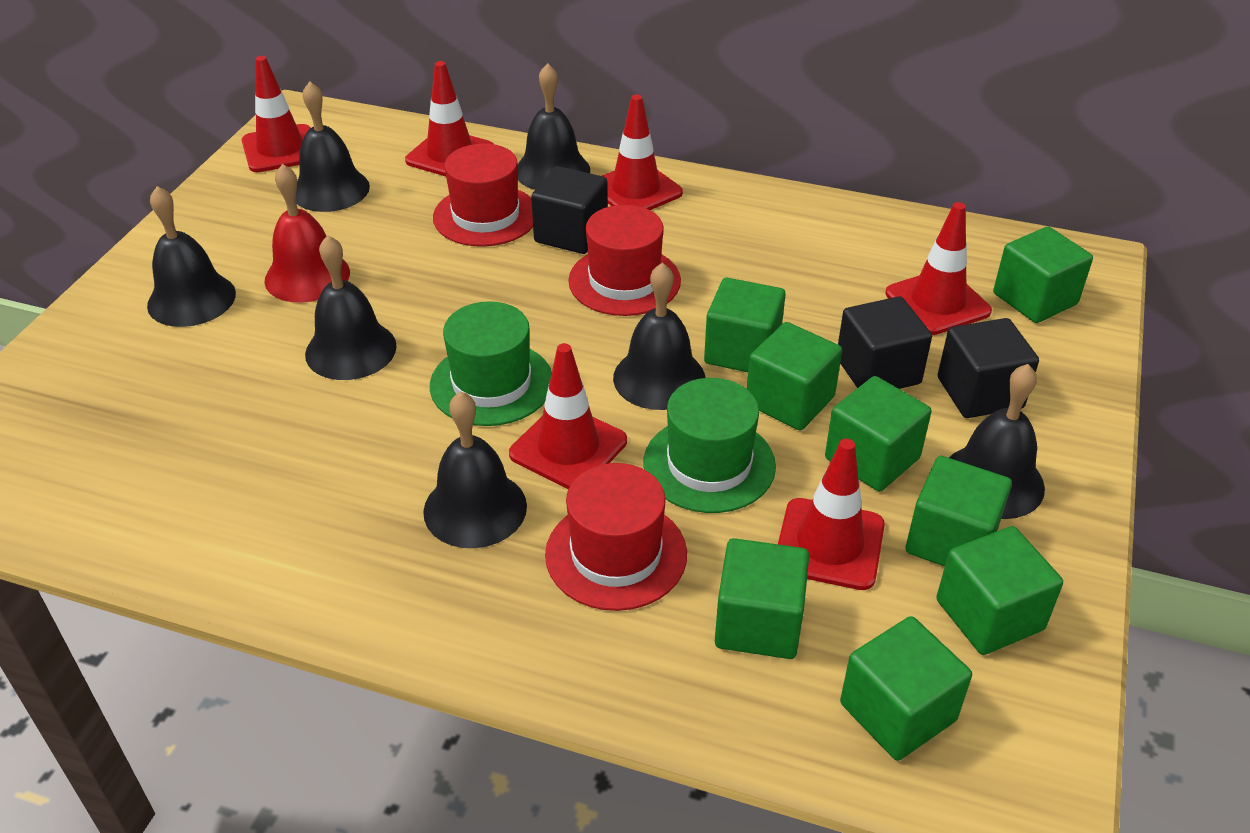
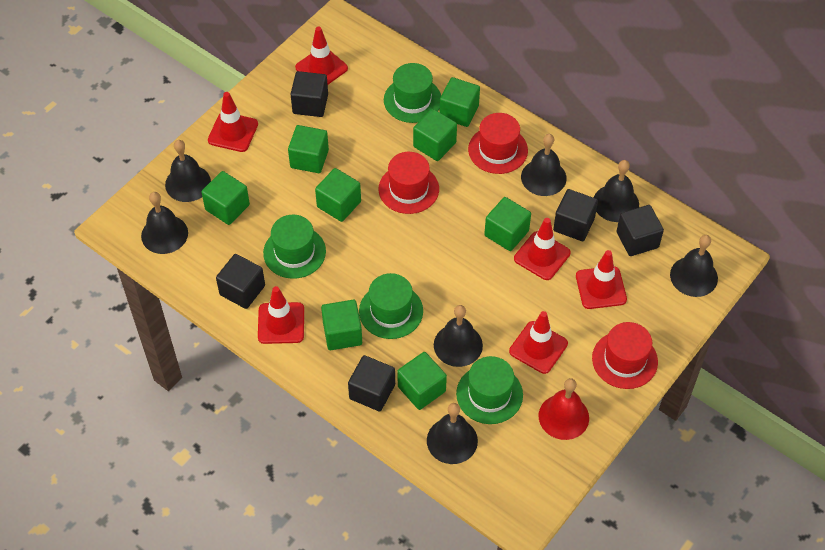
black cube: 3 -> 5
green hat: 2 -> 4

